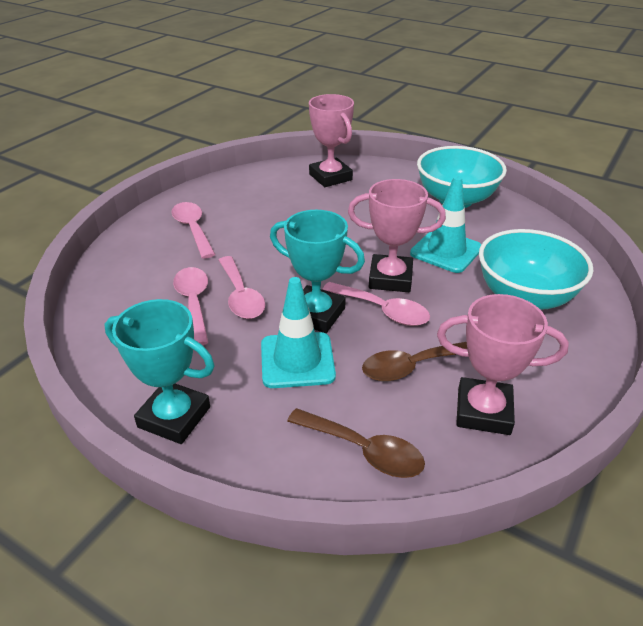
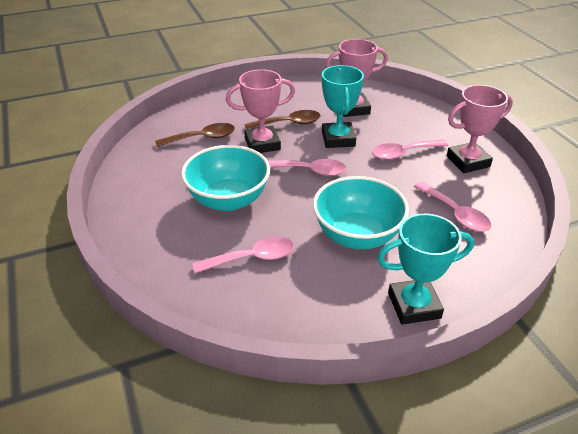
turquoise traffic cone: 2 -> 0

